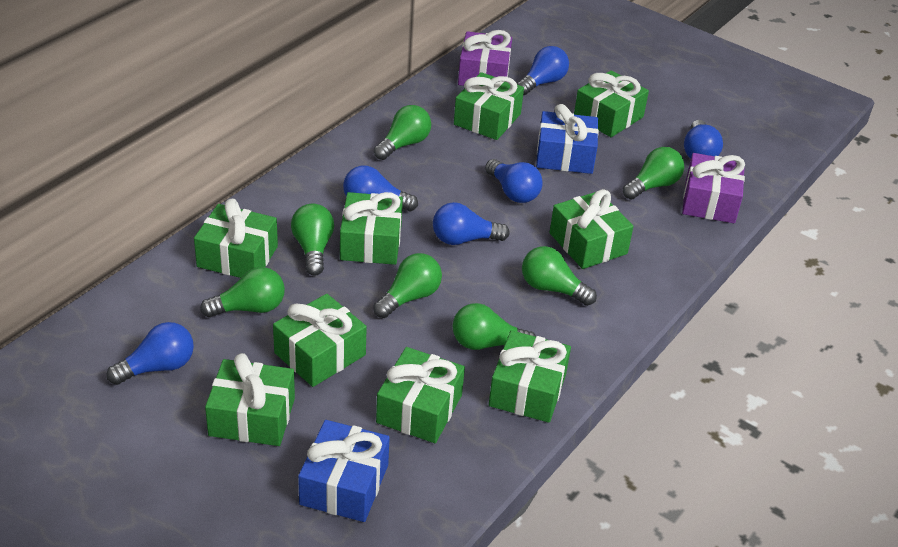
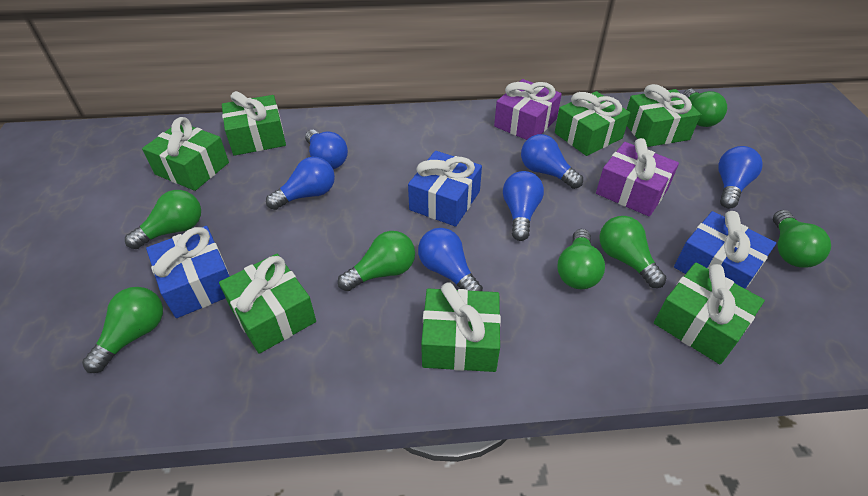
blue gift: 2 -> 3
green gift: 9 -> 7

